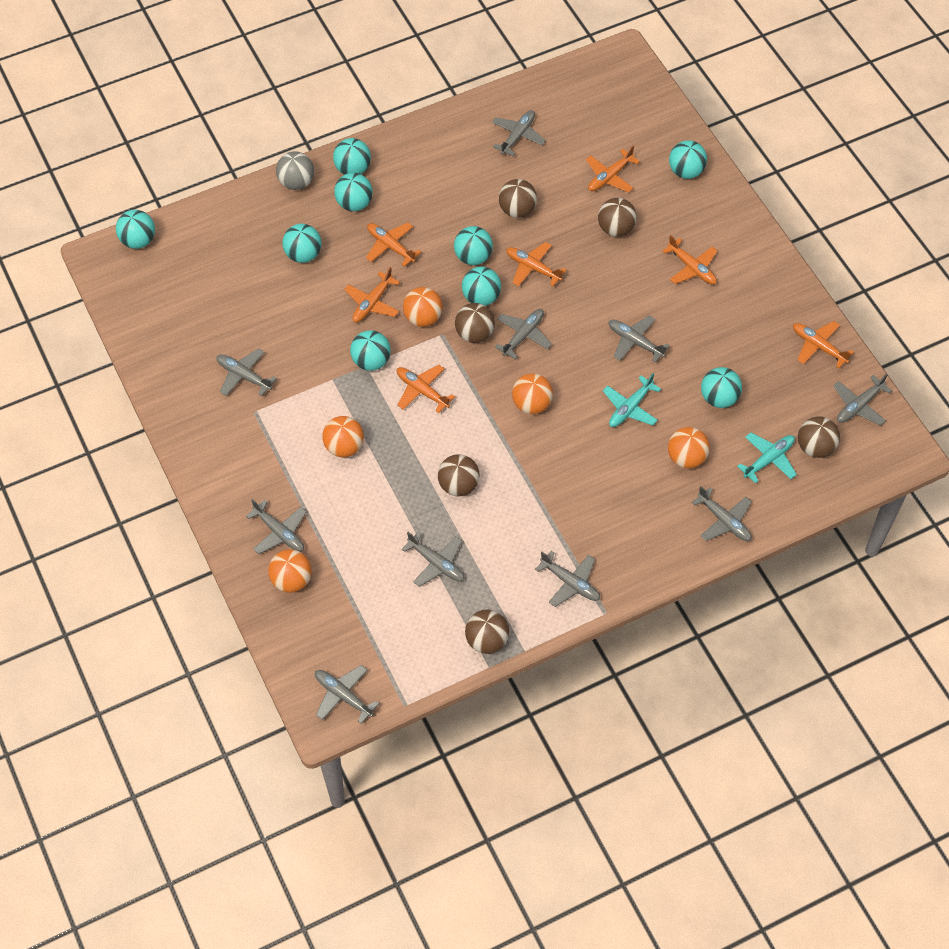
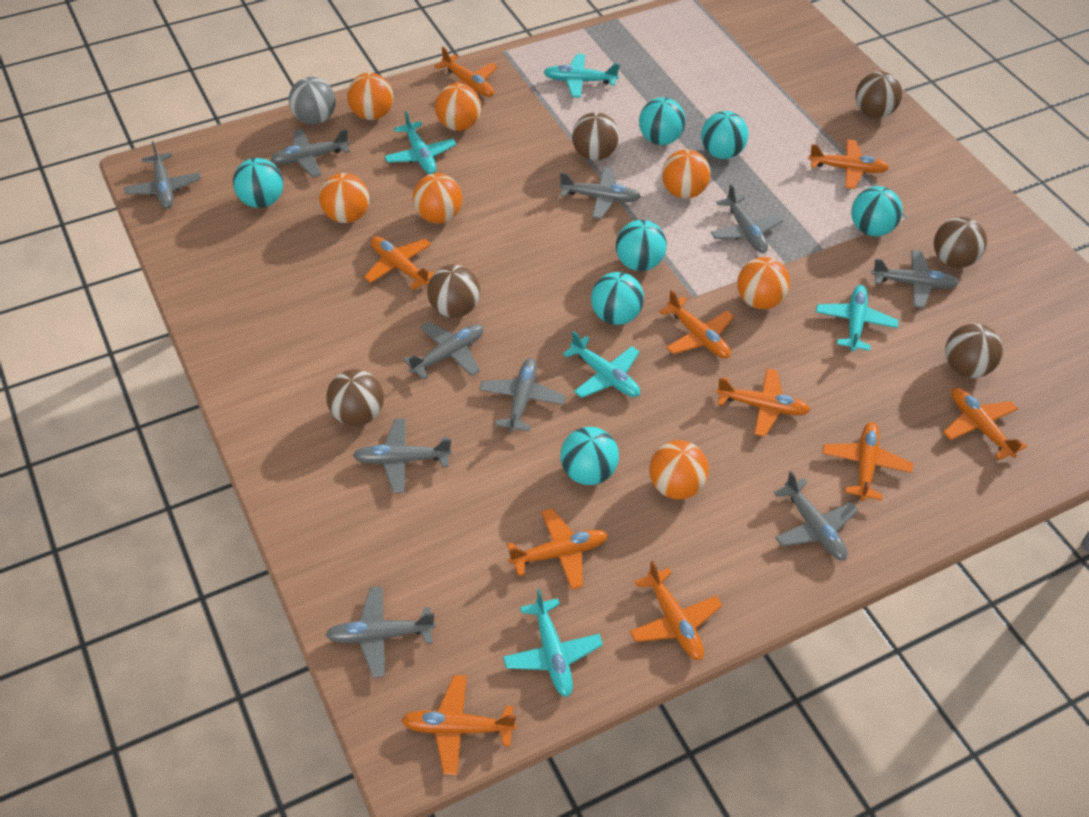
orange ball: 5 -> 7
orange plane: 7 -> 10
turquoise ball: 9 -> 7
turquoise plane: 2 -> 5

